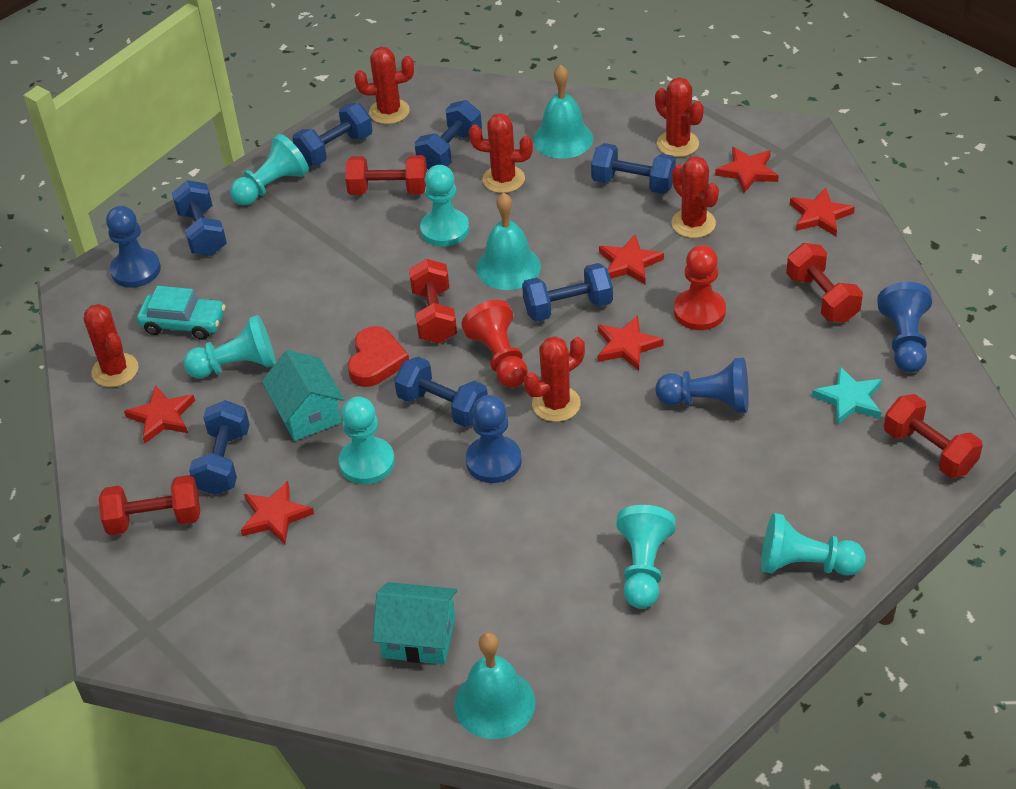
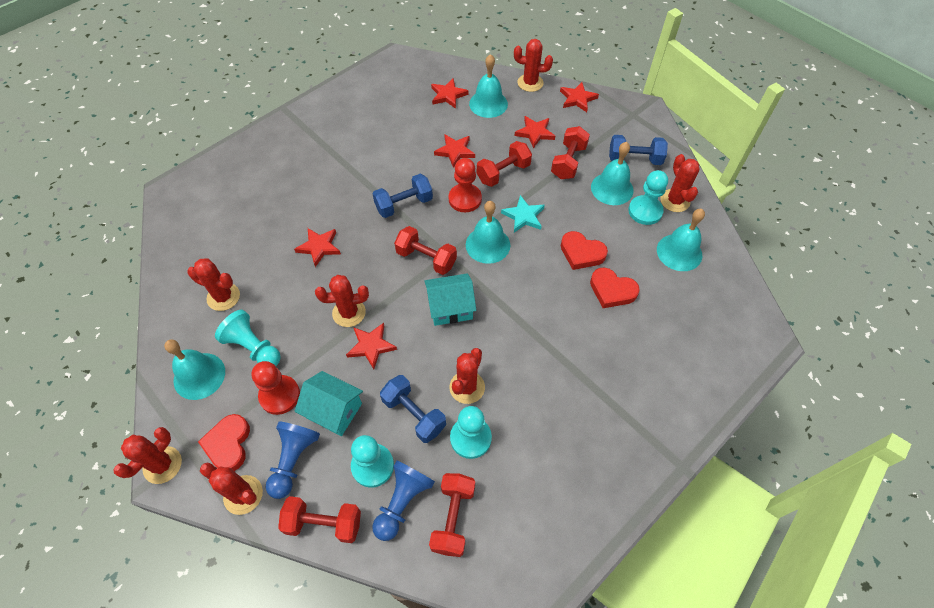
blue dumbbell: 7 -> 3
blue pawn: 4 -> 2
red cactus: 6 -> 7
red heart: 1 -> 3
turquoise bell: 3 -> 5
turquoise car: 1 -> 0
turquoise pawn: 6 -> 4

